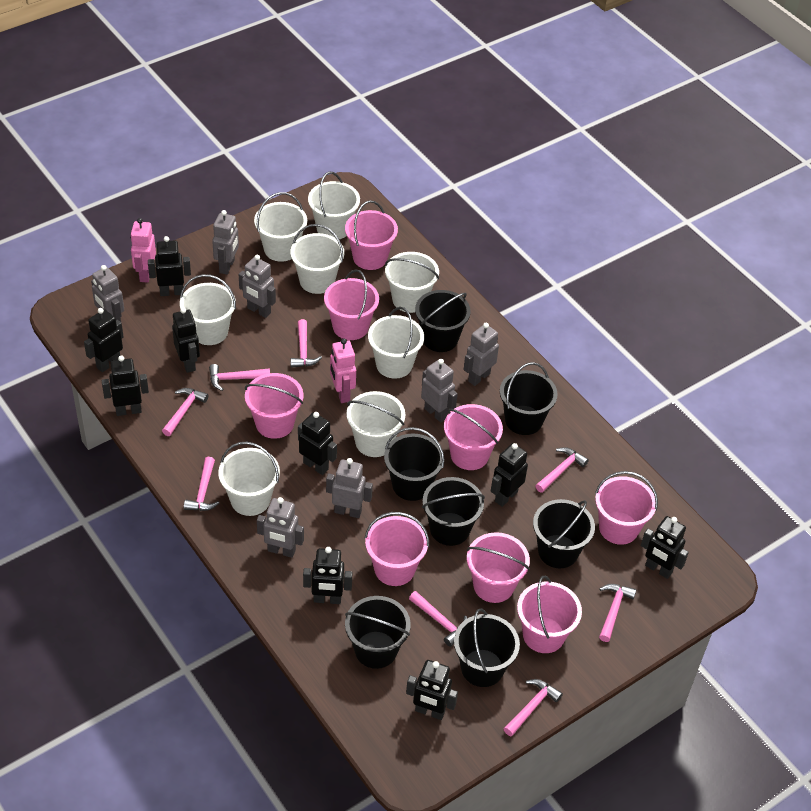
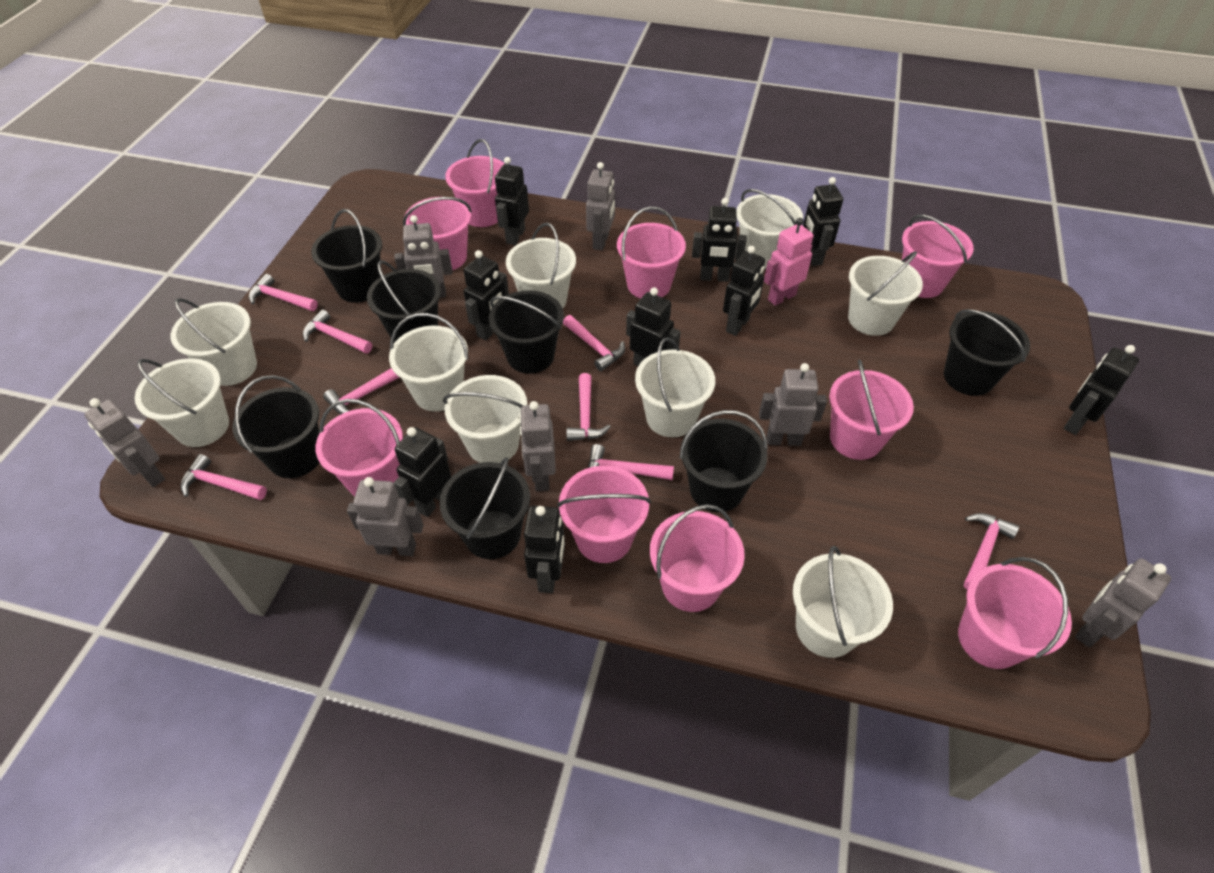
pink bucket: 8 -> 9
pink robot: 2 -> 1
white bucket: 8 -> 9

